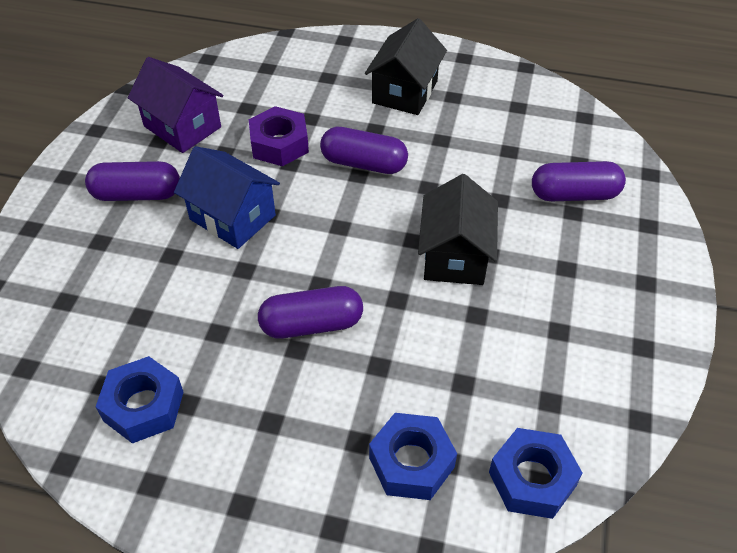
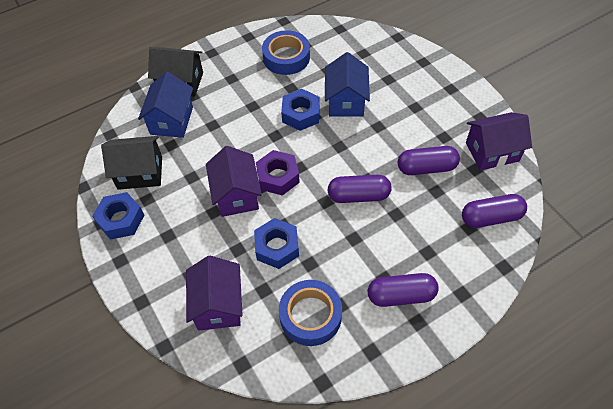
blue house: 1 -> 2
blue tape: 0 -> 2
purple house: 1 -> 3

